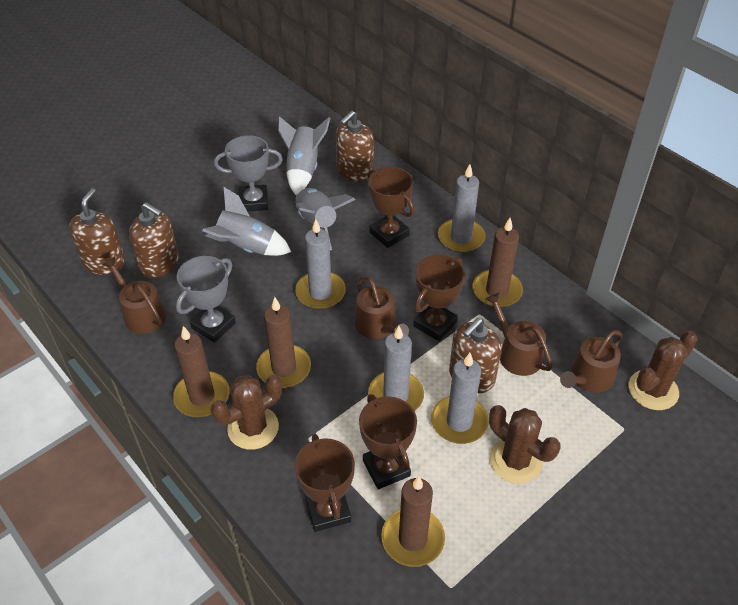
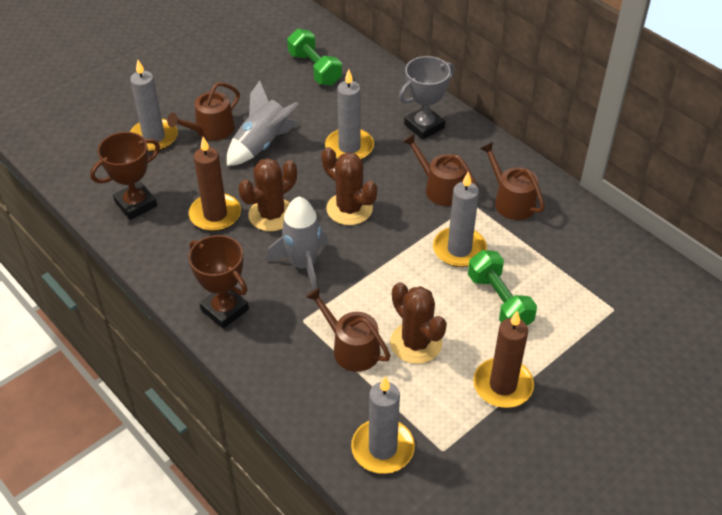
brown candle: 4 -> 2
brown soap dispenser: 4 -> 0
brown trophy: 4 -> 2
green dumbbell: 0 -> 2
grey rocket: 3 -> 2
grey trophy: 2 -> 1

